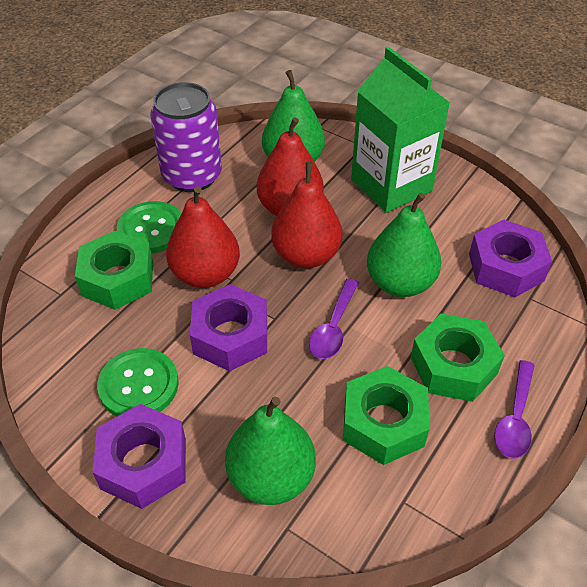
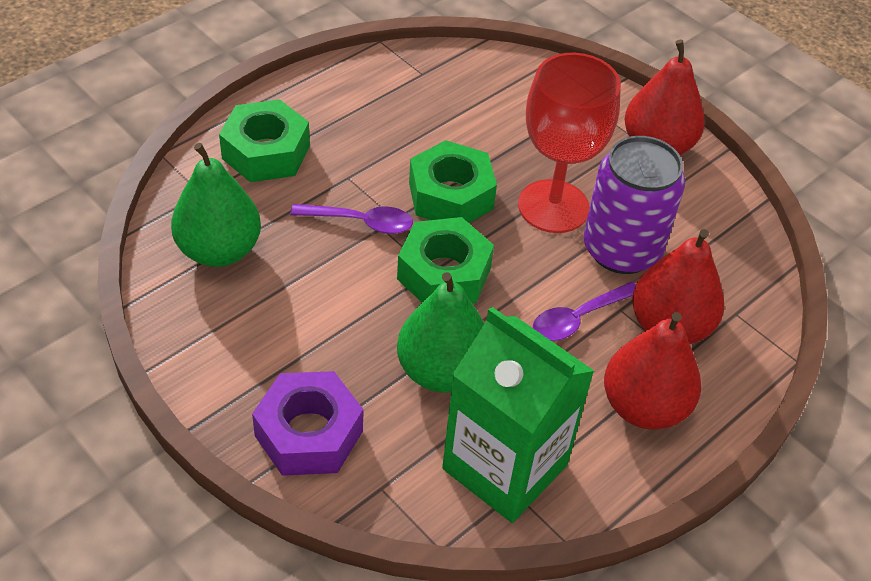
green button: 2 -> 0
green pear: 3 -> 2
purple nut: 3 -> 1
red goblet: 0 -> 1

